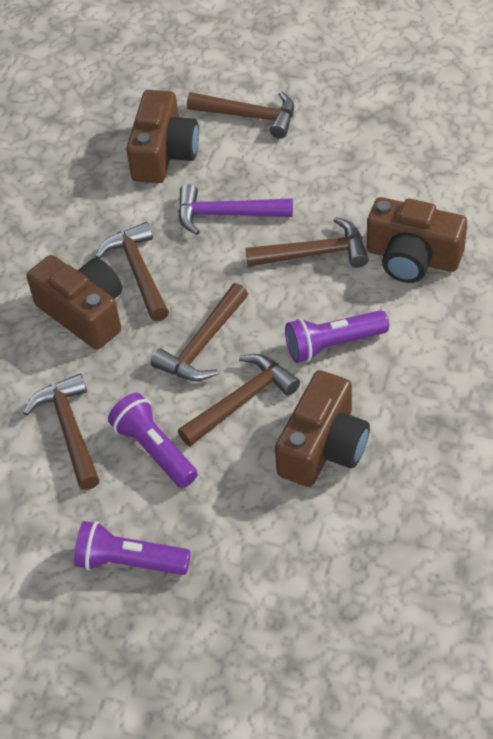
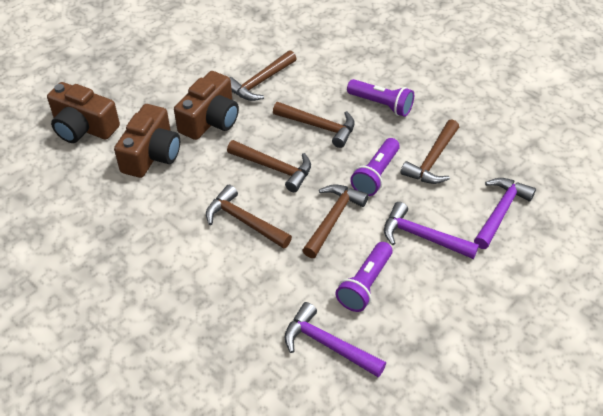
brown camera: 4 -> 3
purple hammer: 1 -> 3

